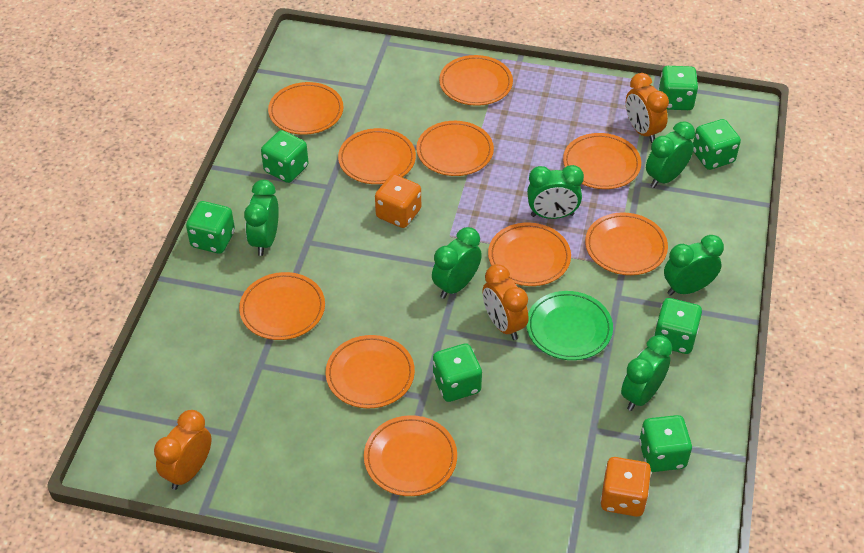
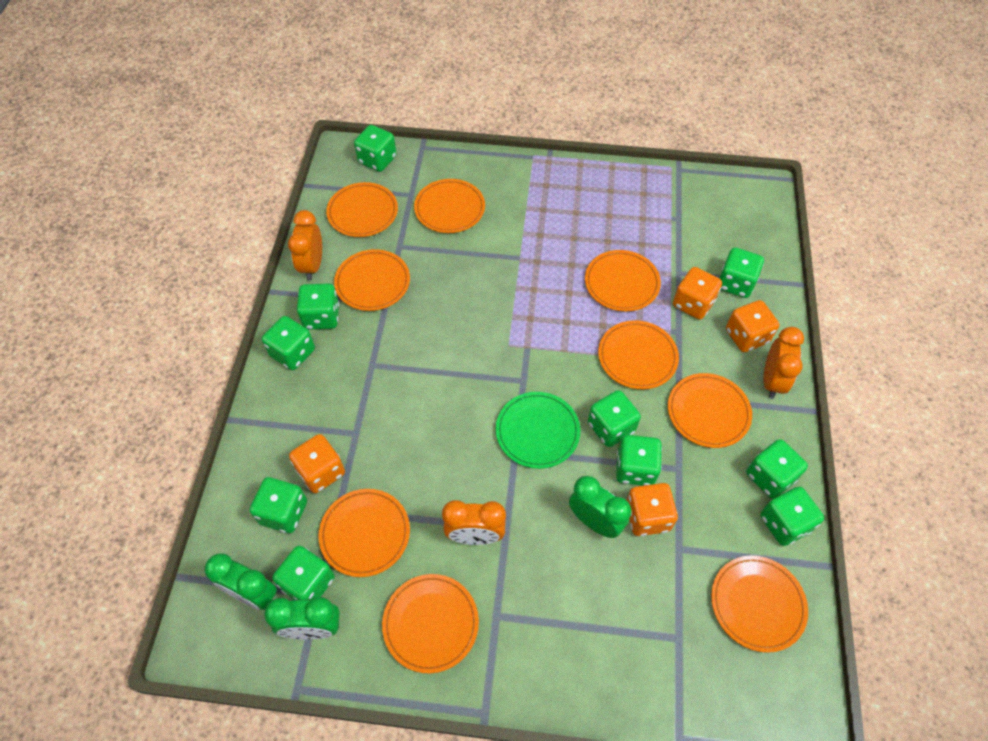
green clock: 6 -> 3
green dice: 7 -> 10
orange dice: 2 -> 4
orange plate: 10 -> 9

